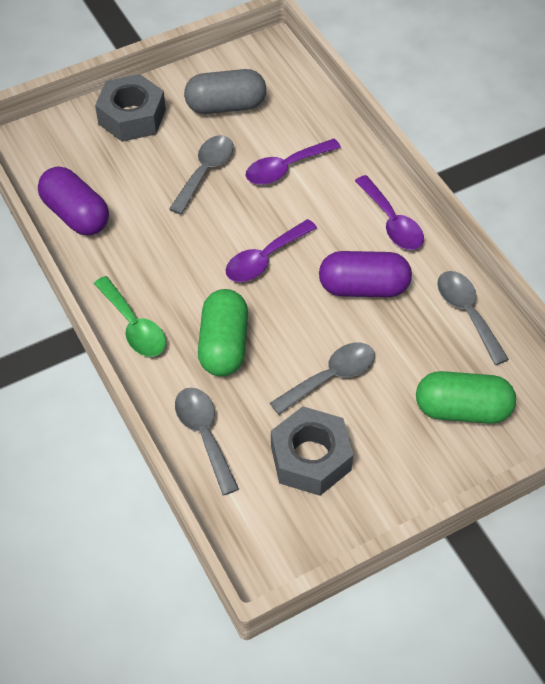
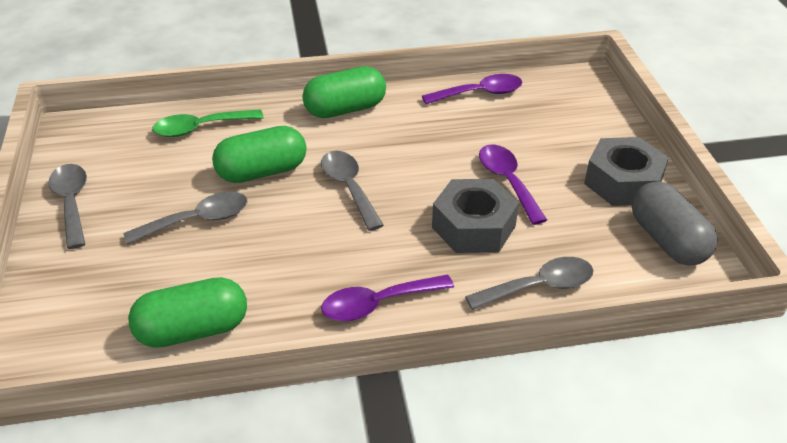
green capsule: 2 -> 3
purple capsule: 2 -> 0

